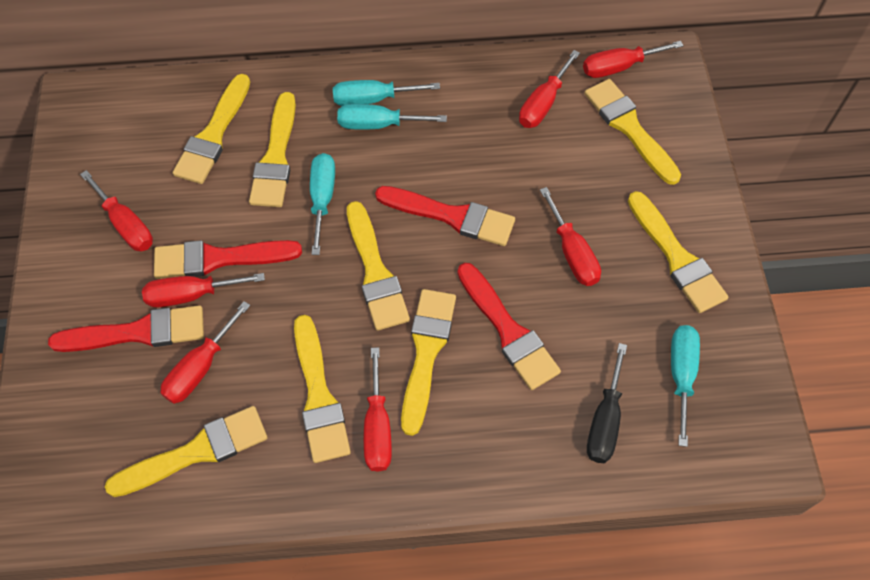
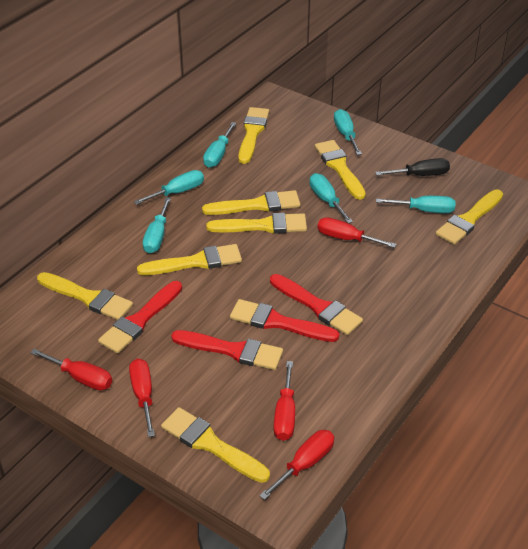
red screwdriver: 7 -> 5
turquoise screwdriver: 4 -> 6

